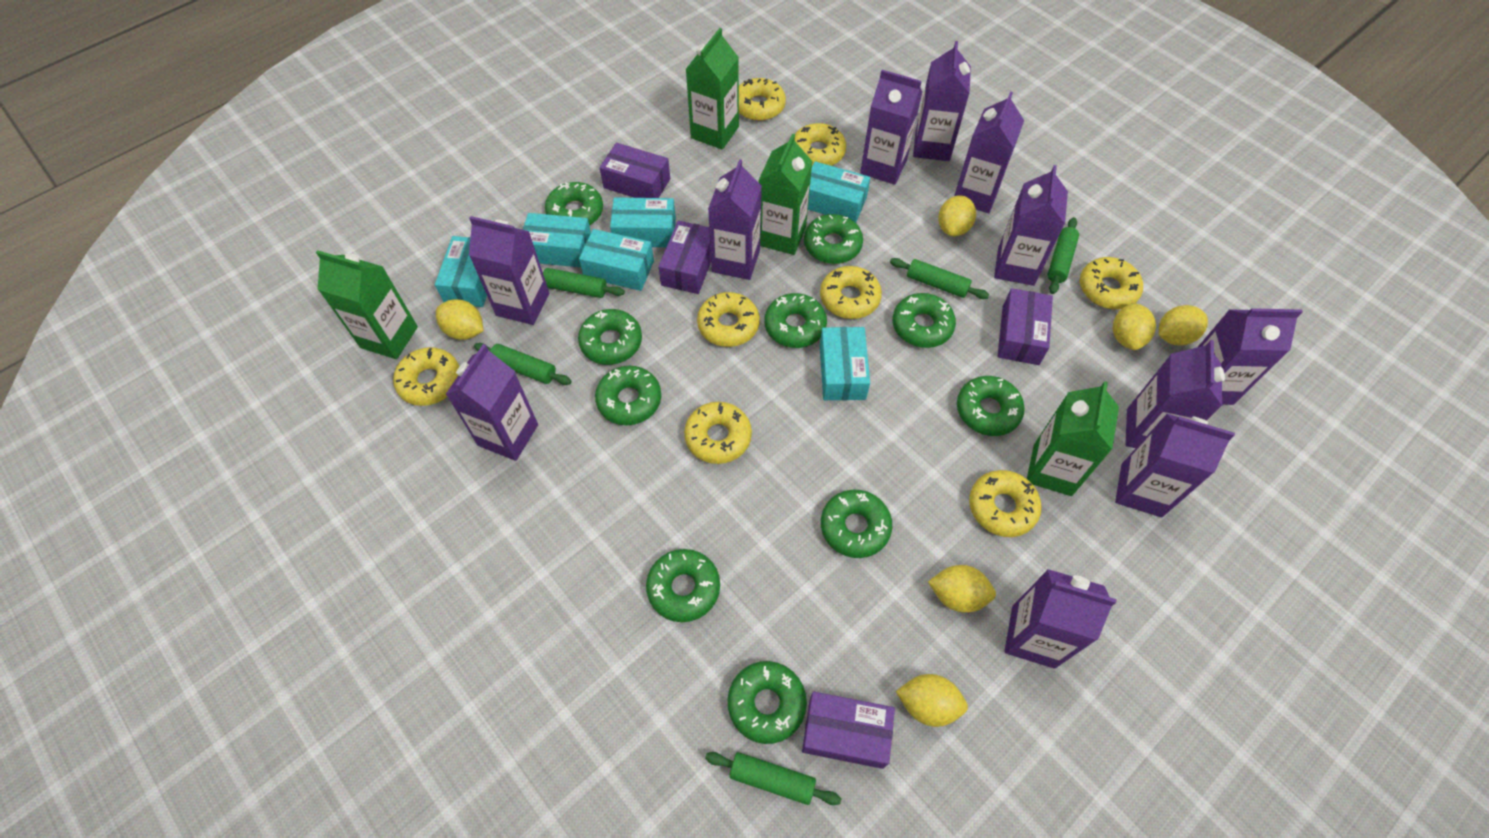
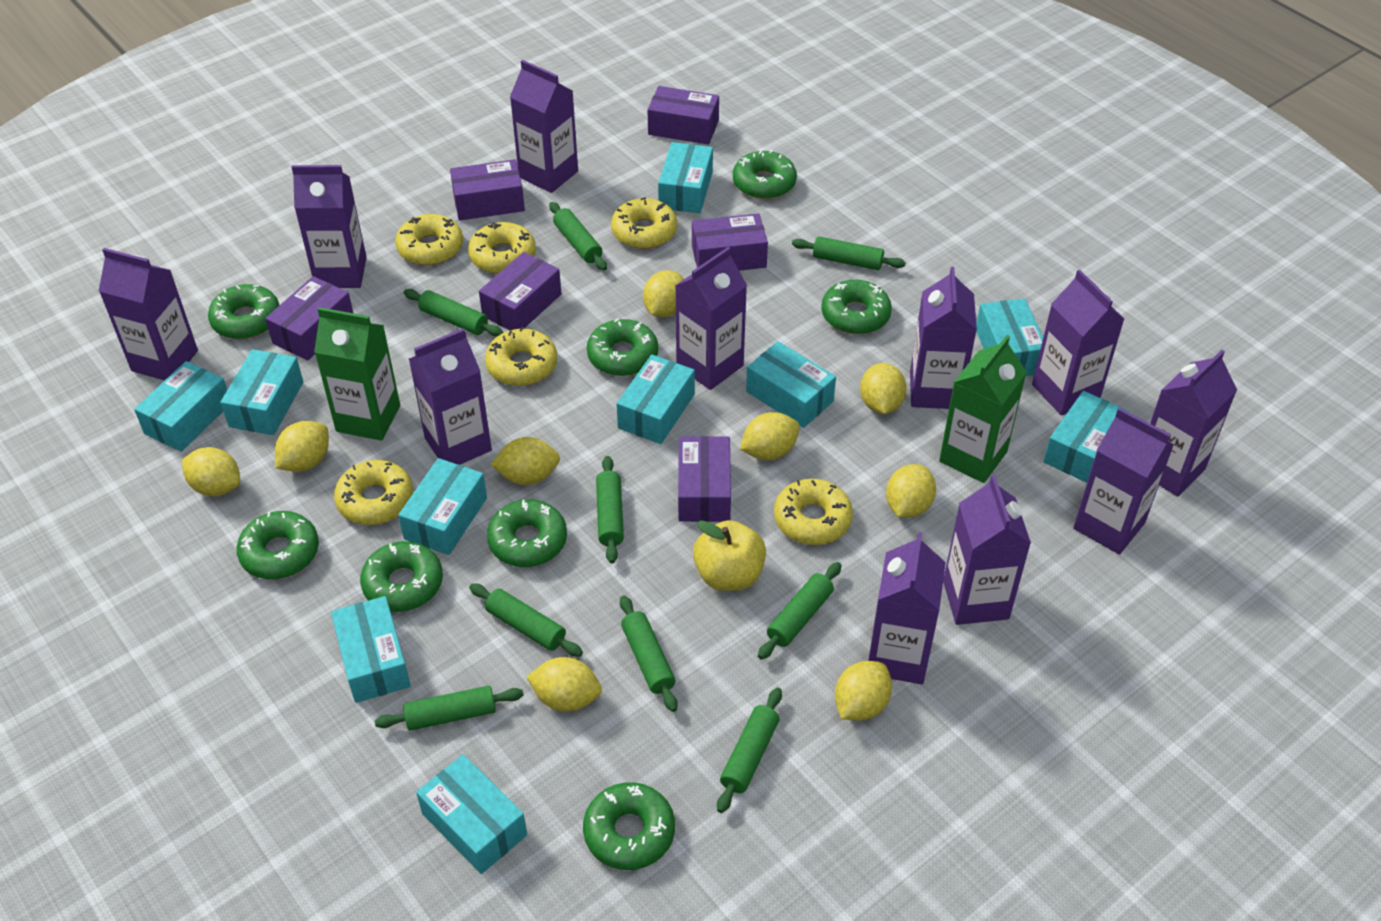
green carton: 4 -> 2
green donut: 10 -> 8
green rolling pin: 5 -> 9
purple box: 4 -> 6
turquoise box: 6 -> 10
yellow apple: 0 -> 1
yellow donut: 8 -> 6
yellow lemon: 6 -> 9

